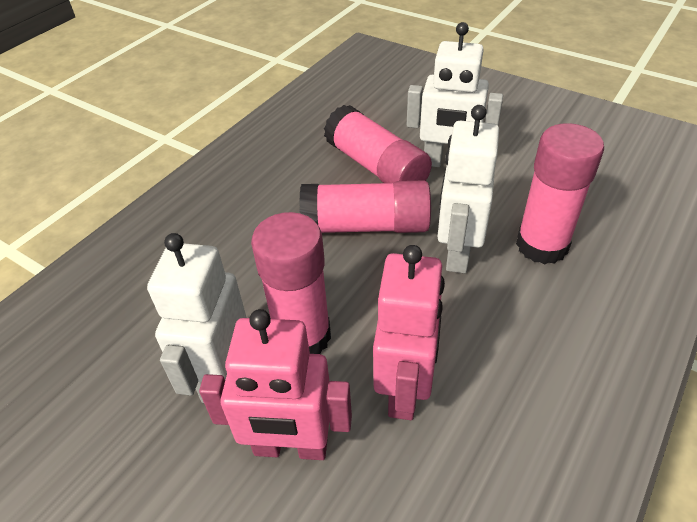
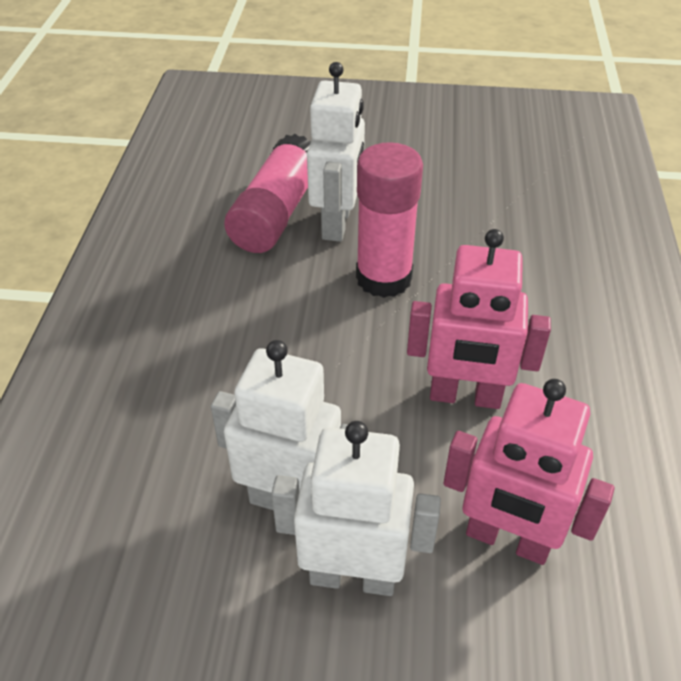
pink glue stick: 4 -> 2

